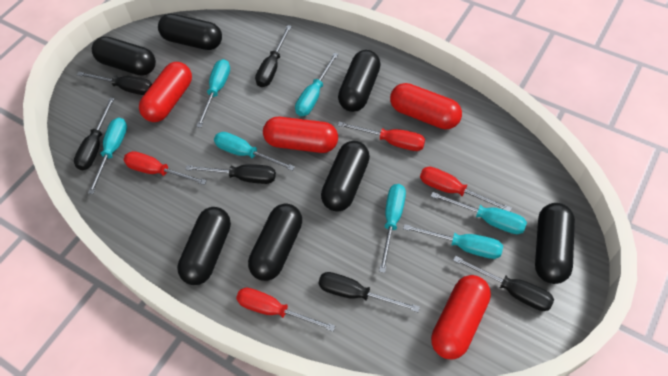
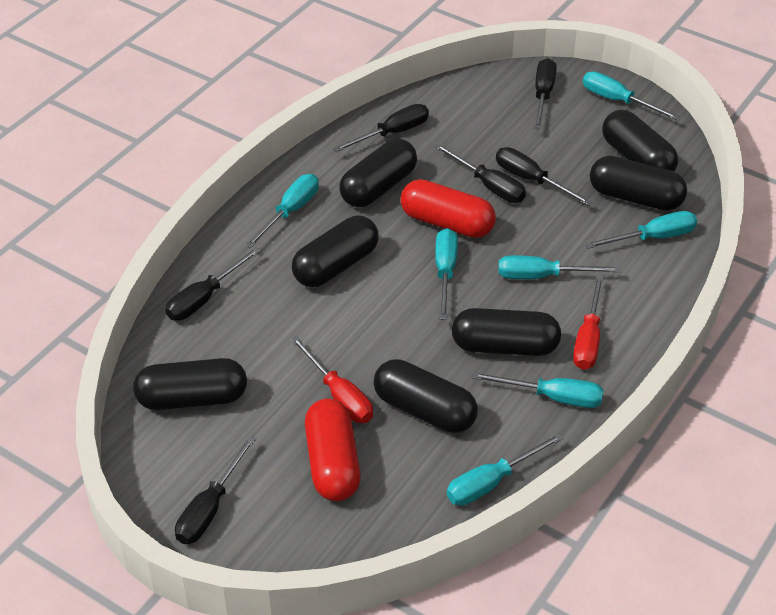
red capsule: 4 -> 2
red screwdriver: 4 -> 2

